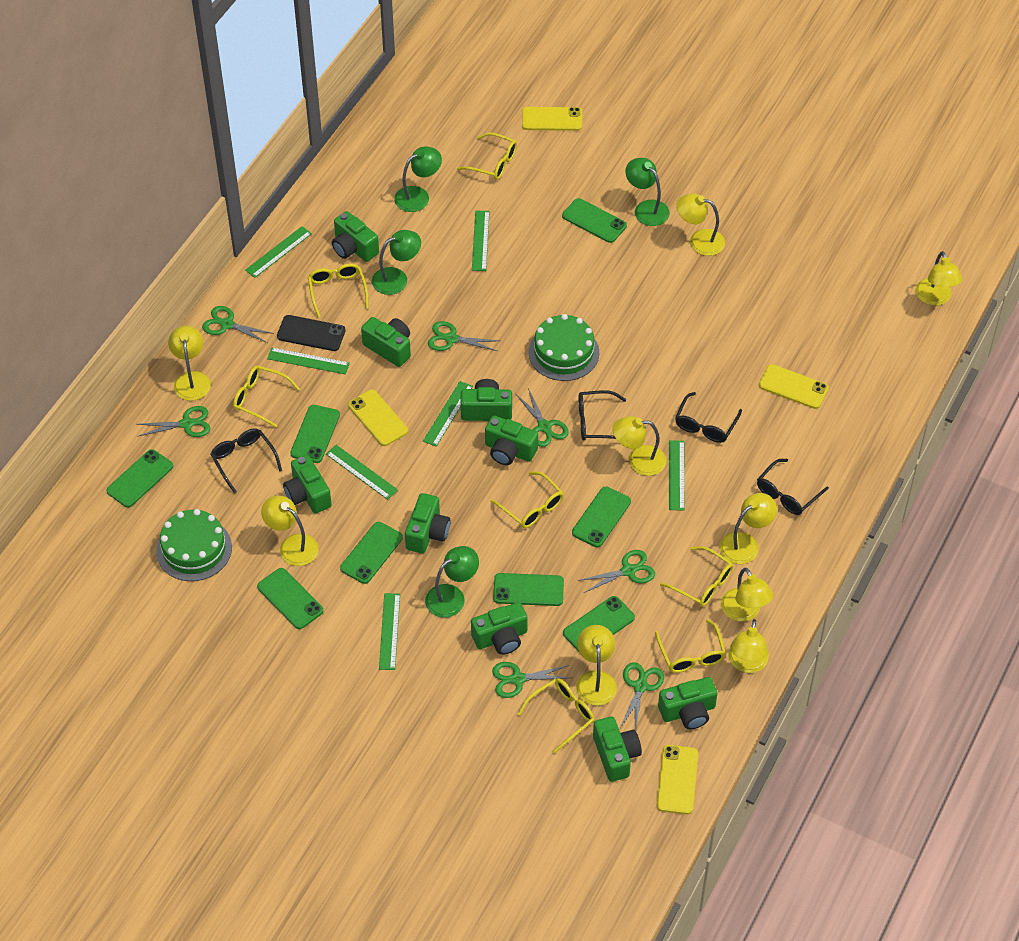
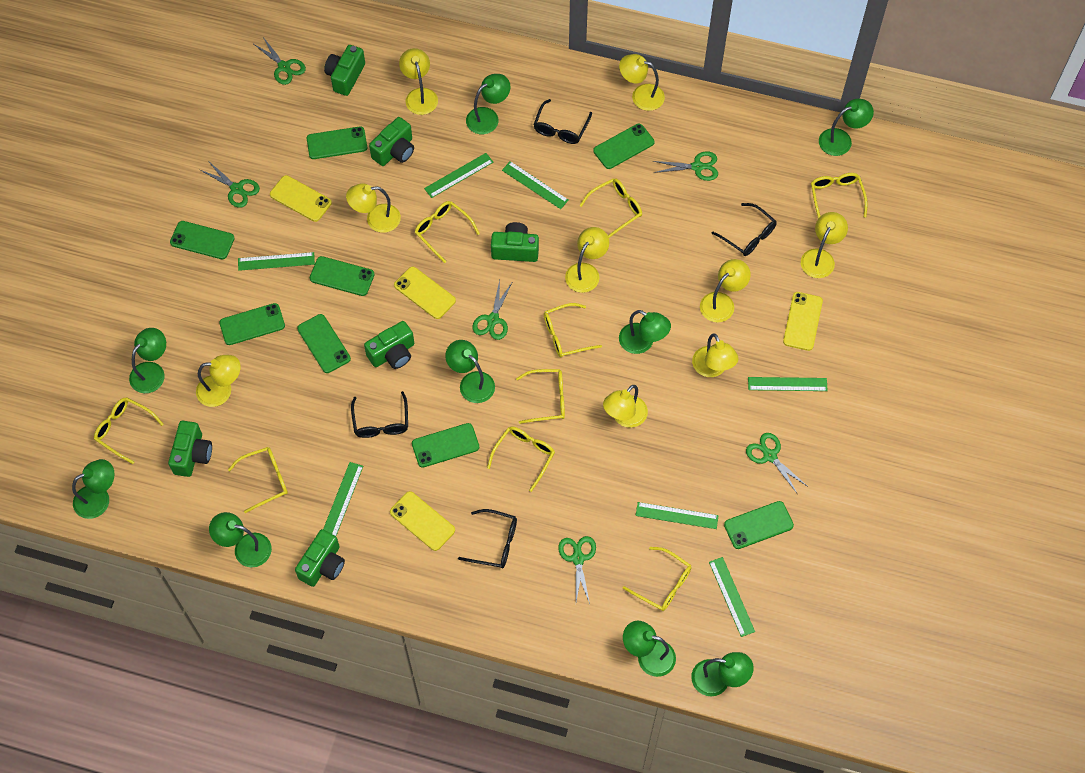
black phone: 1 -> 0
green cake: 2 -> 0
green camera: 9 -> 6
green lamp: 4 -> 9
green scissors: 7 -> 6
yellow glasses: 7 -> 9

